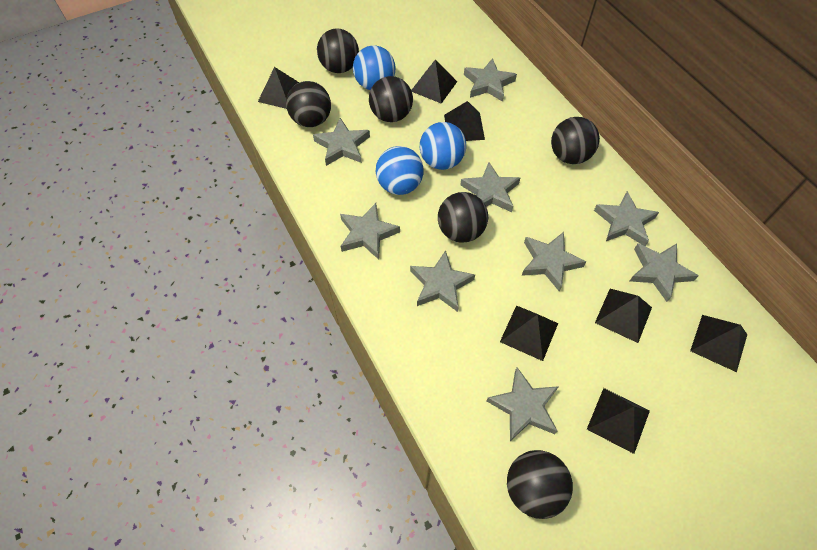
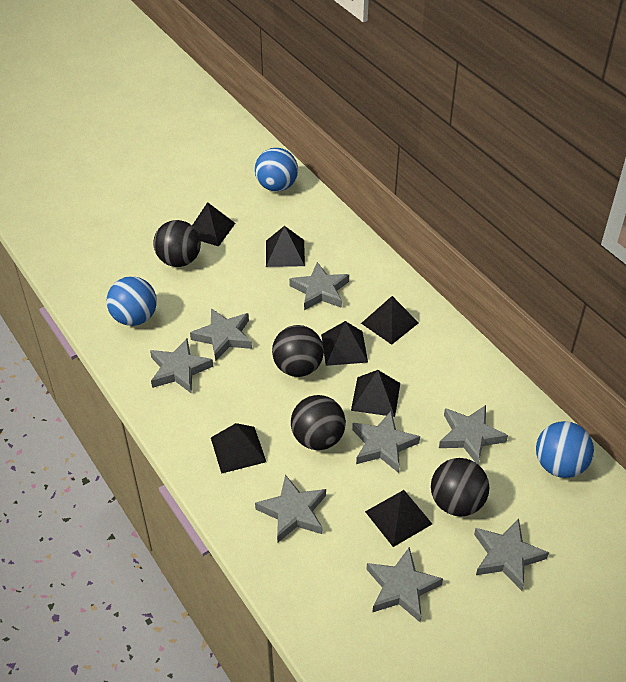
black ball: 6 -> 4
grey star: 9 -> 8

